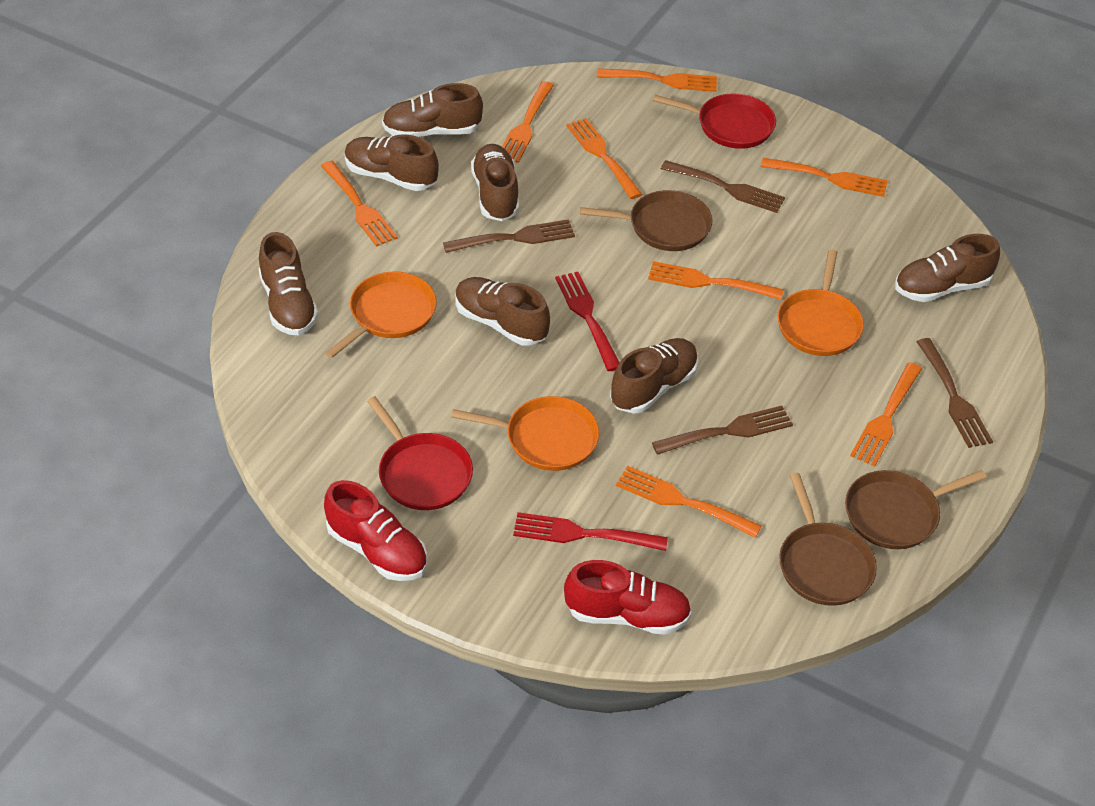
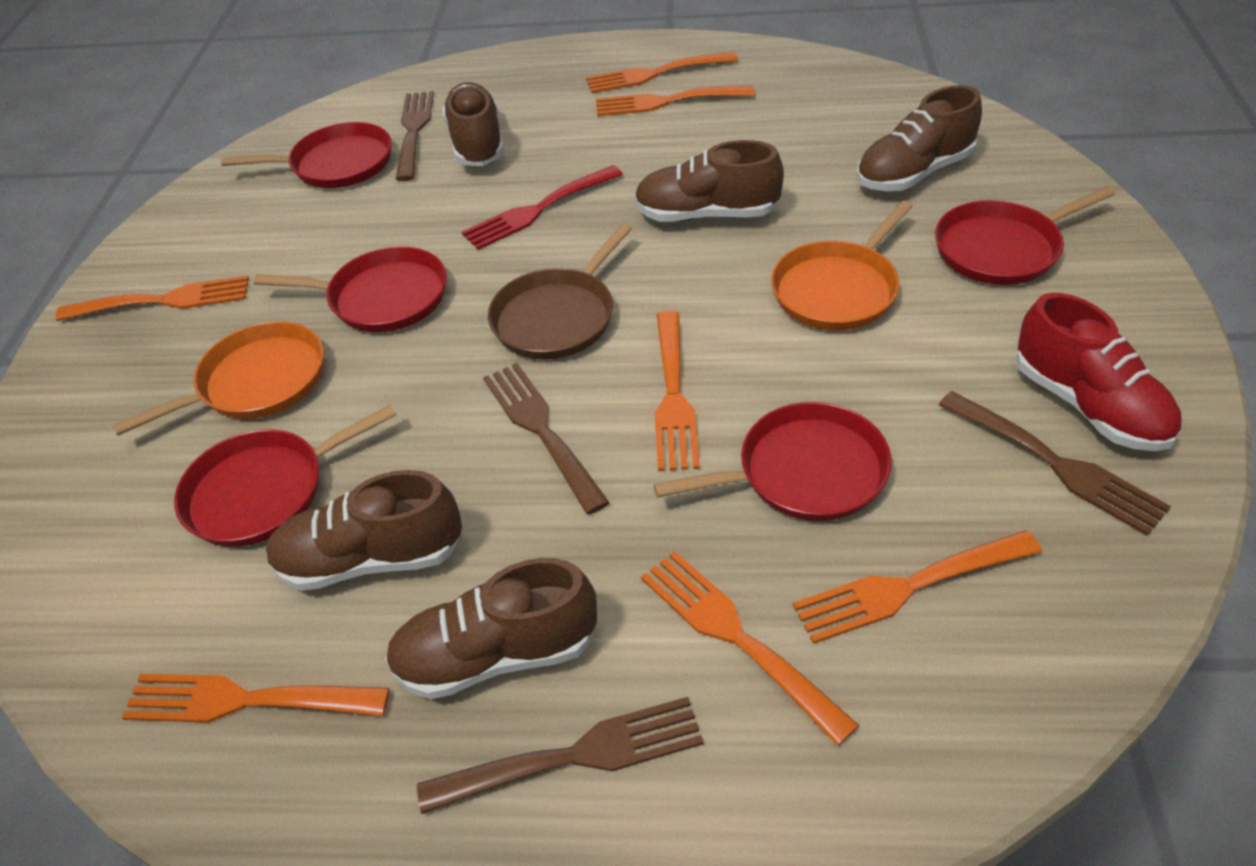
brown pan: 3 -> 1
brown shoe: 7 -> 5
orange fork: 8 -> 7
orange pan: 3 -> 2
red fork: 2 -> 1
red pan: 2 -> 5
red shoe: 2 -> 1

